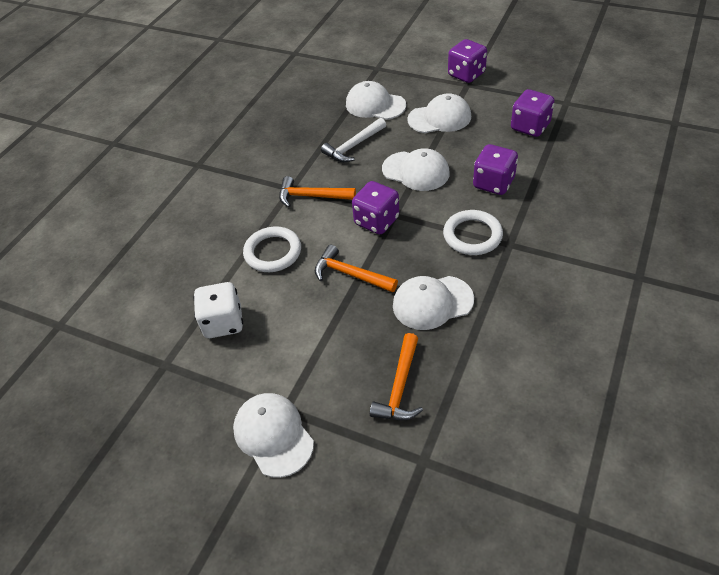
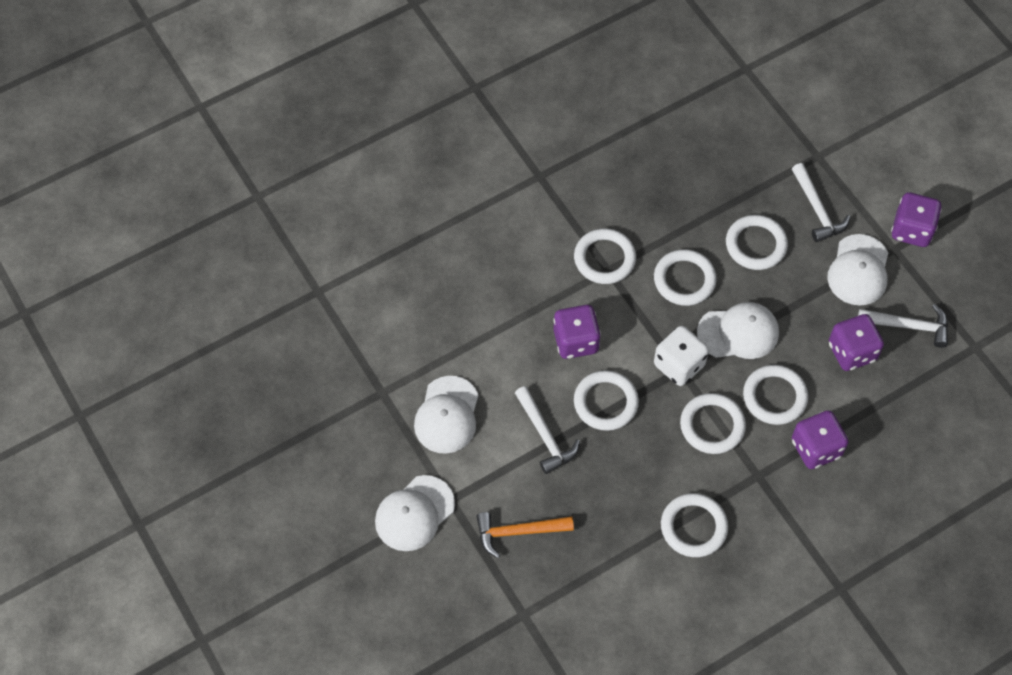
orange hammer: 3 -> 1
white cap: 5 -> 4
white hammer: 1 -> 3
white ring: 2 -> 7

